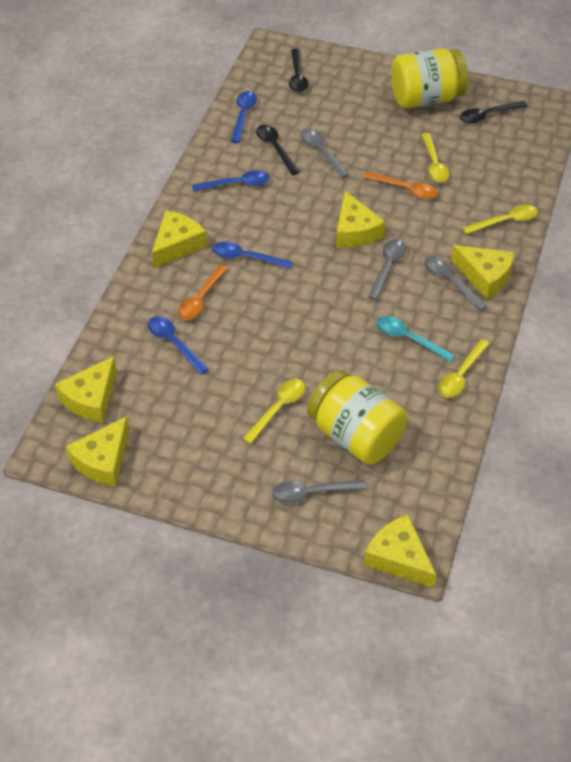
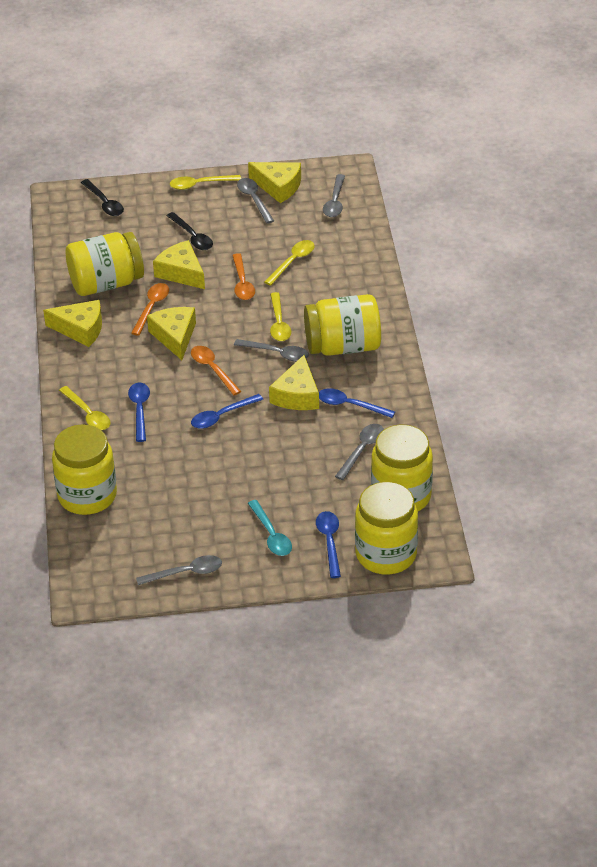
black spoon: 3 -> 2
grey spoon: 4 -> 5
orange spoon: 2 -> 3
yellow cheese: 6 -> 5
yellow jar: 2 -> 5

